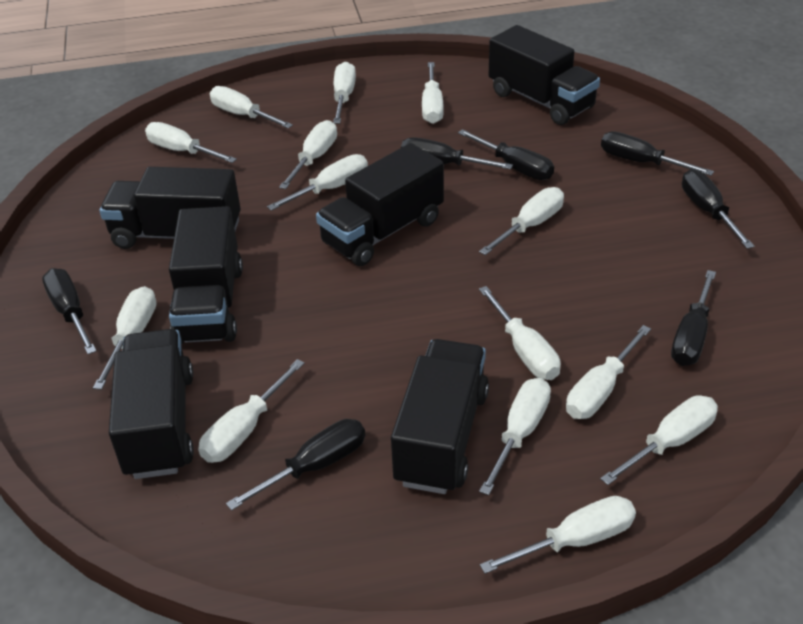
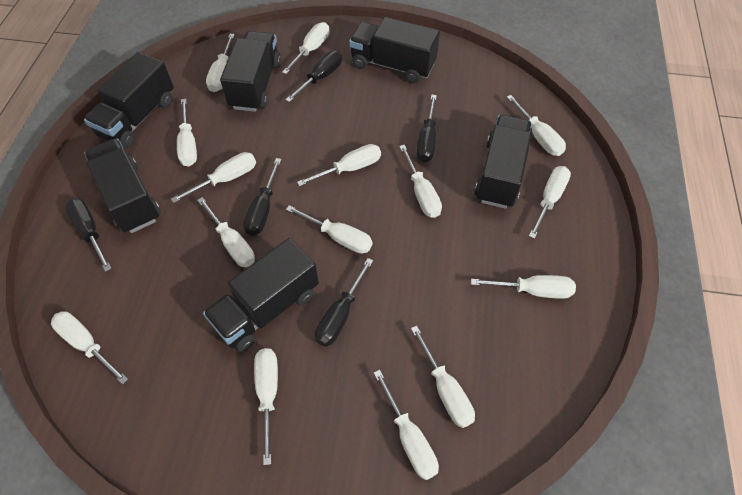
black screwdriver: 7 -> 5
white screwdriver: 14 -> 15

